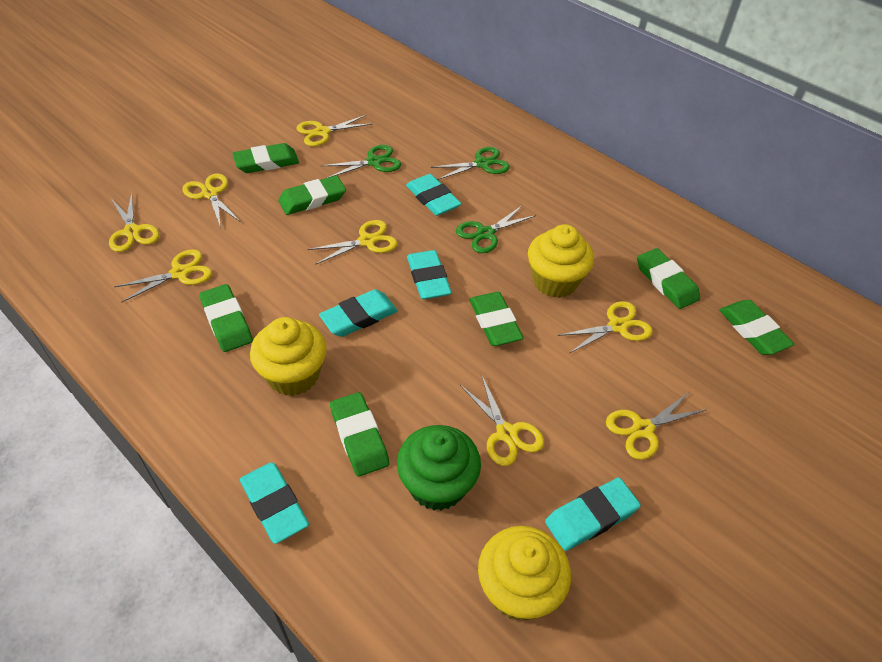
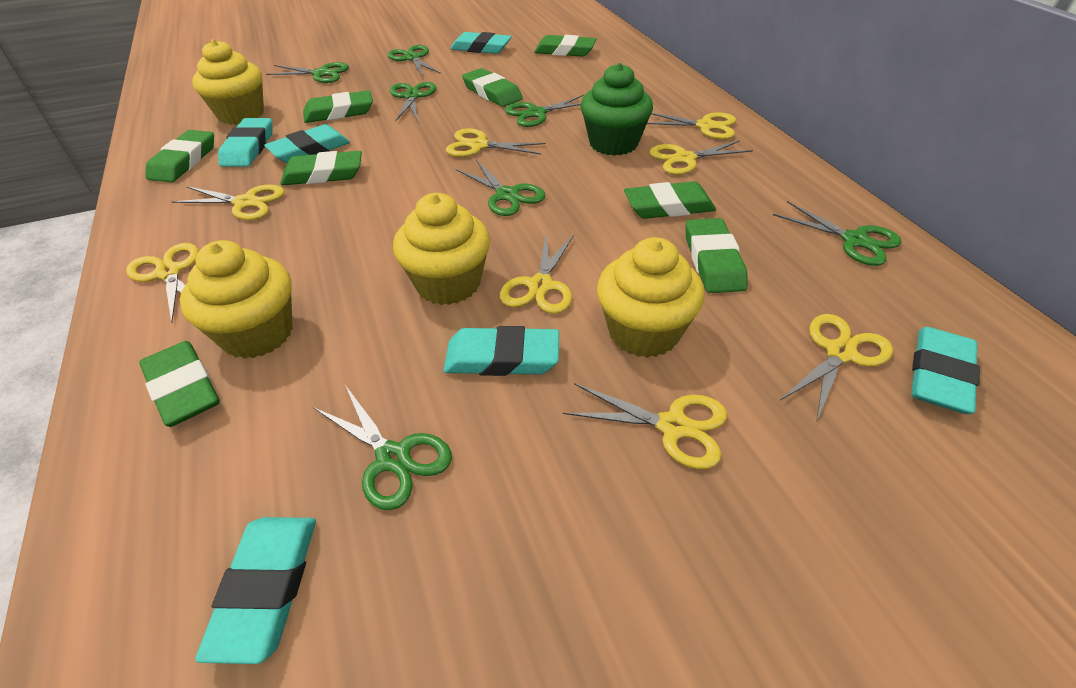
green eraser: 7 -> 8
green scissors: 3 -> 7
turquoise eraser: 5 -> 6
yellow cupcake: 3 -> 4

